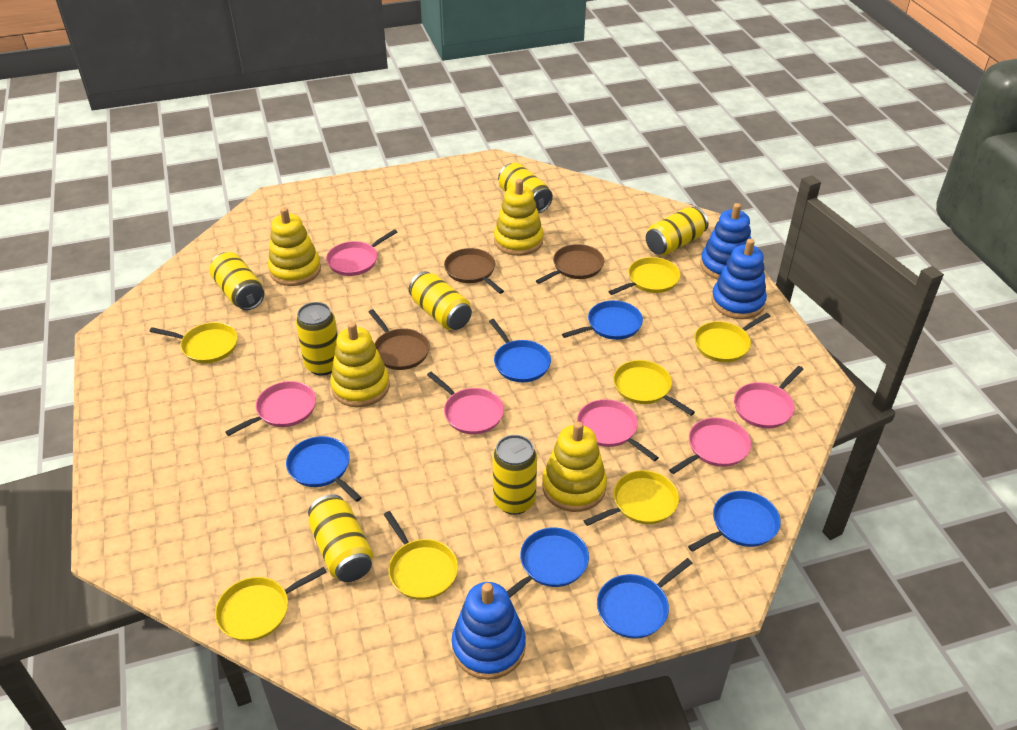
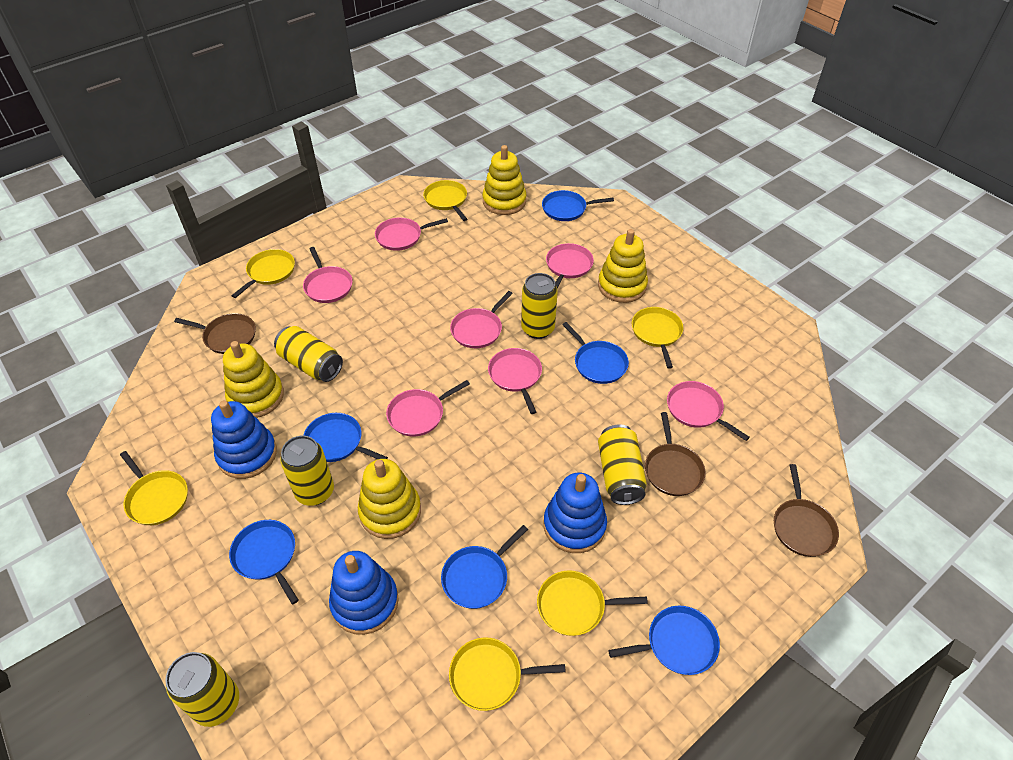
pink pan: 6 -> 7
yellow can: 7 -> 5
yellow pan: 7 -> 6

